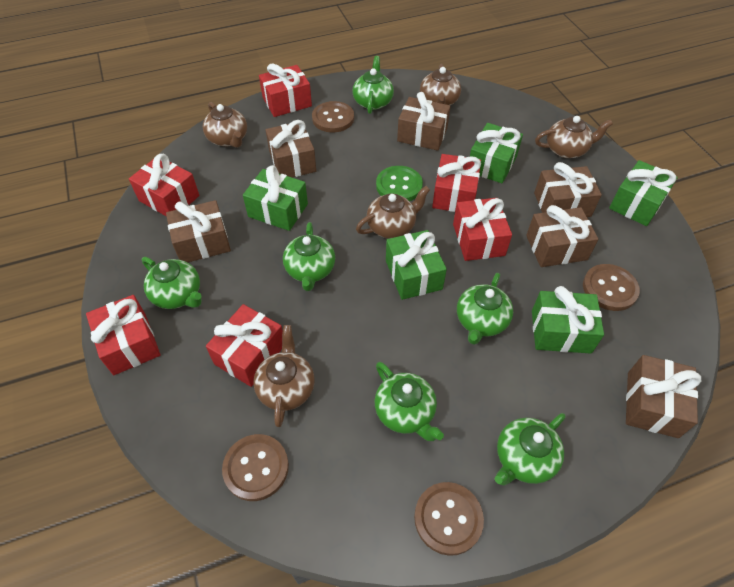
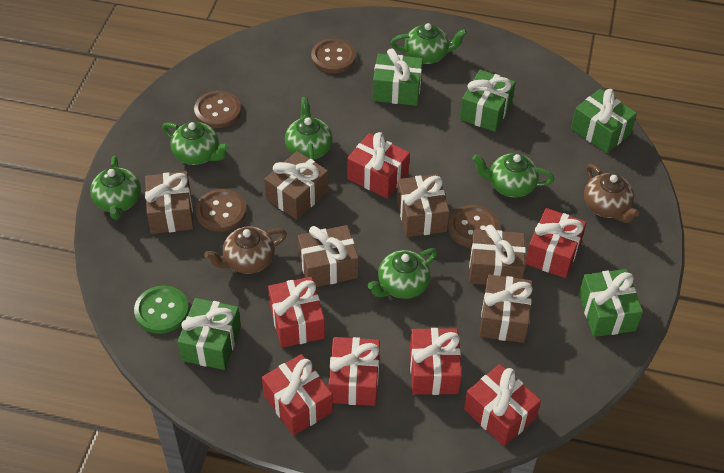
brown teapot: 5 -> 2
red gift: 6 -> 7

